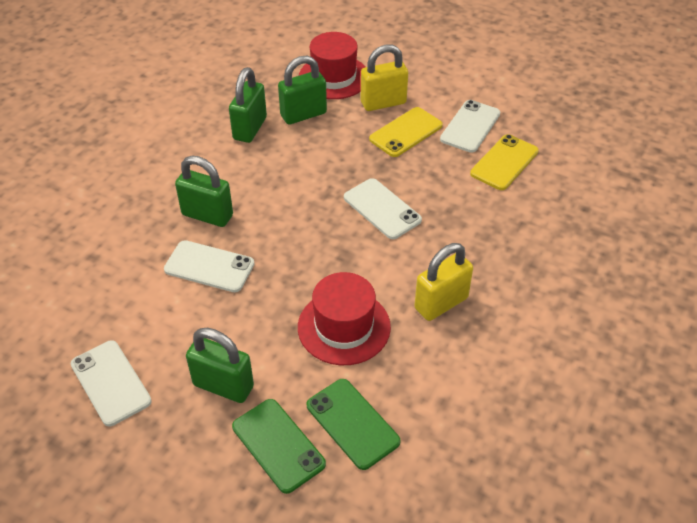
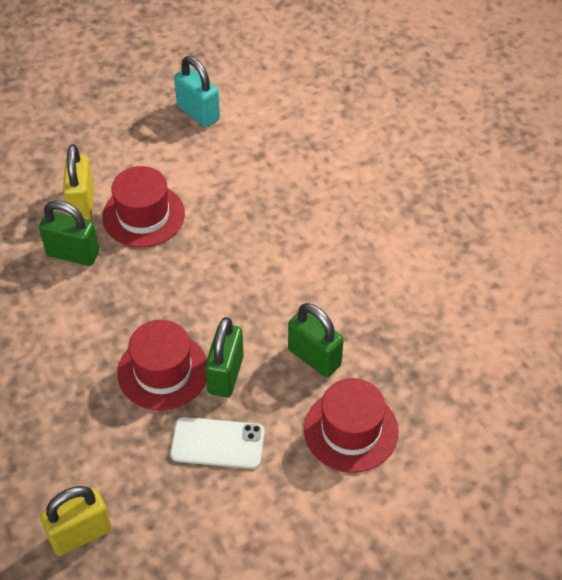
green padlock: 4 -> 3
green phone: 2 -> 0
red hat: 2 -> 3
turquoise padlock: 0 -> 1
white phone: 4 -> 1
yellow phone: 2 -> 0

